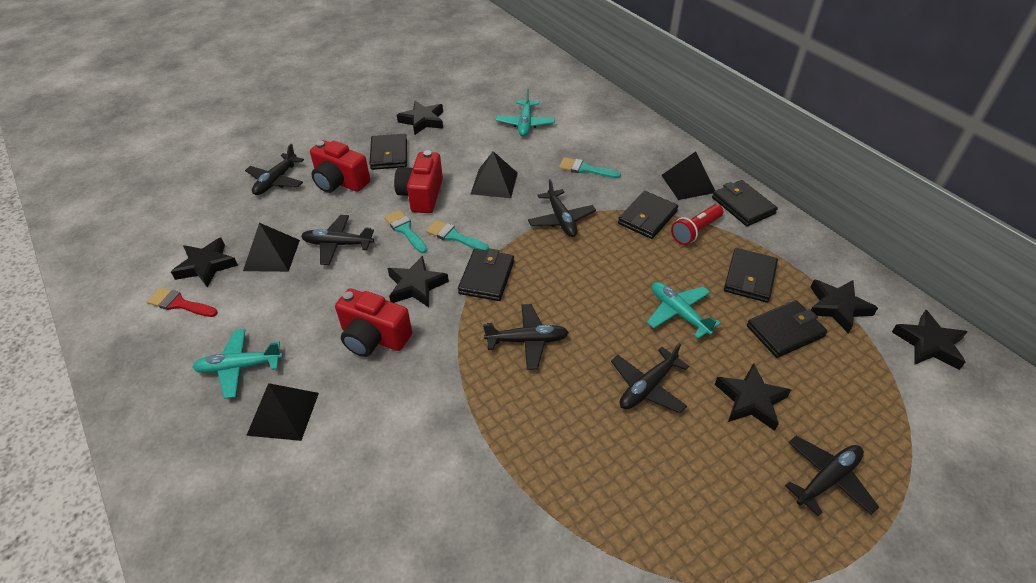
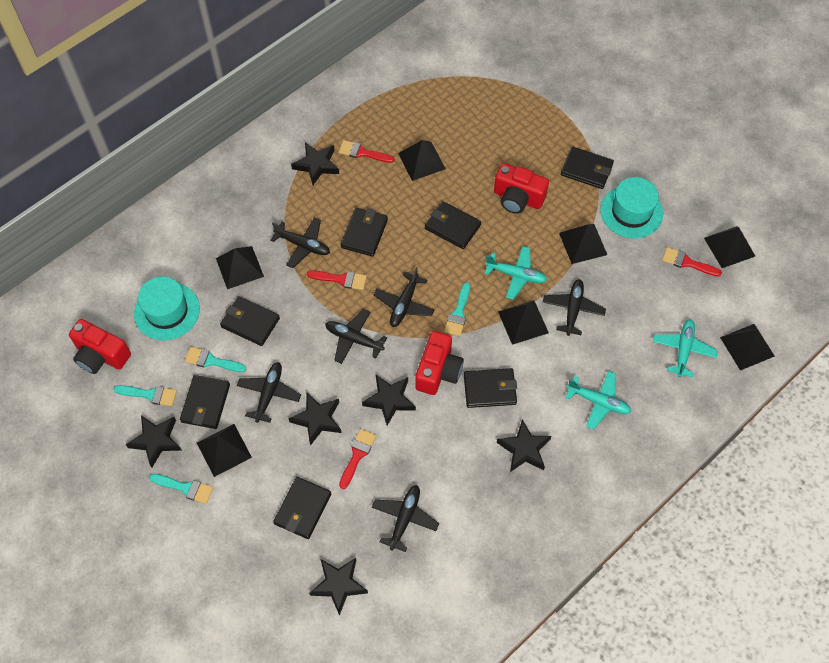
black pyramid: 4 -> 7
black wallet: 6 -> 7
red brush: 1 -> 4
red flashlight: 1 -> 0
turquoise brush: 3 -> 4
turquoise hat: 0 -> 2

